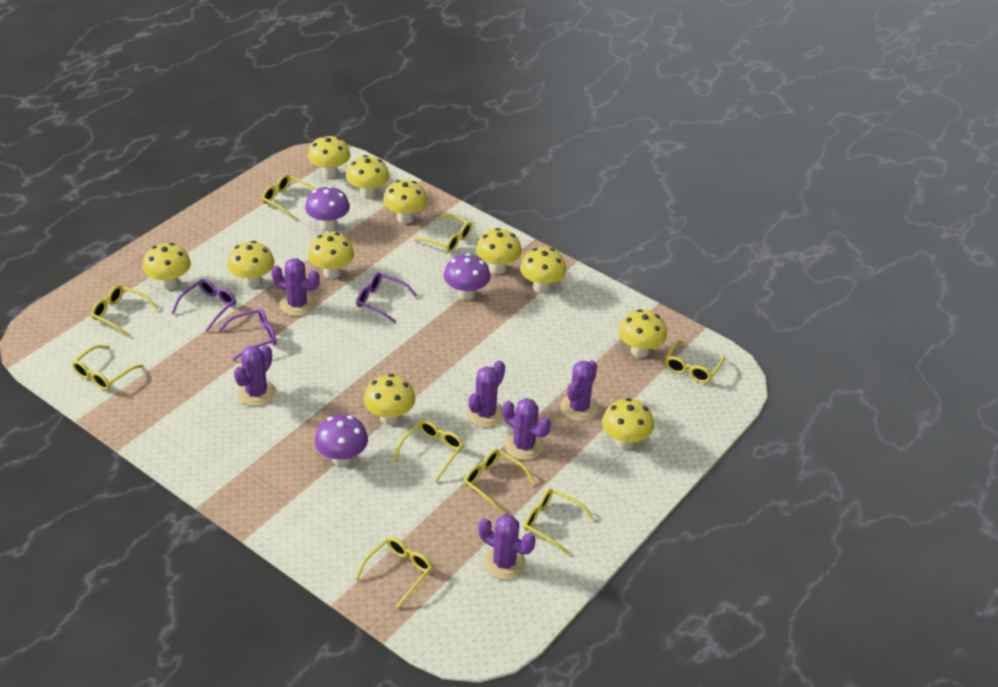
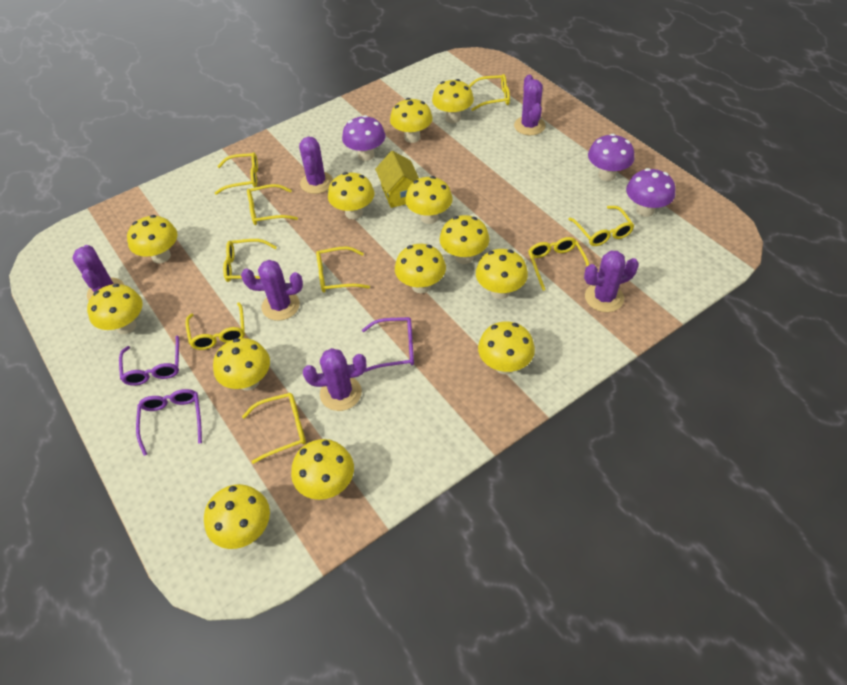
yellow house: 0 -> 1
yellow mushroom: 11 -> 13

